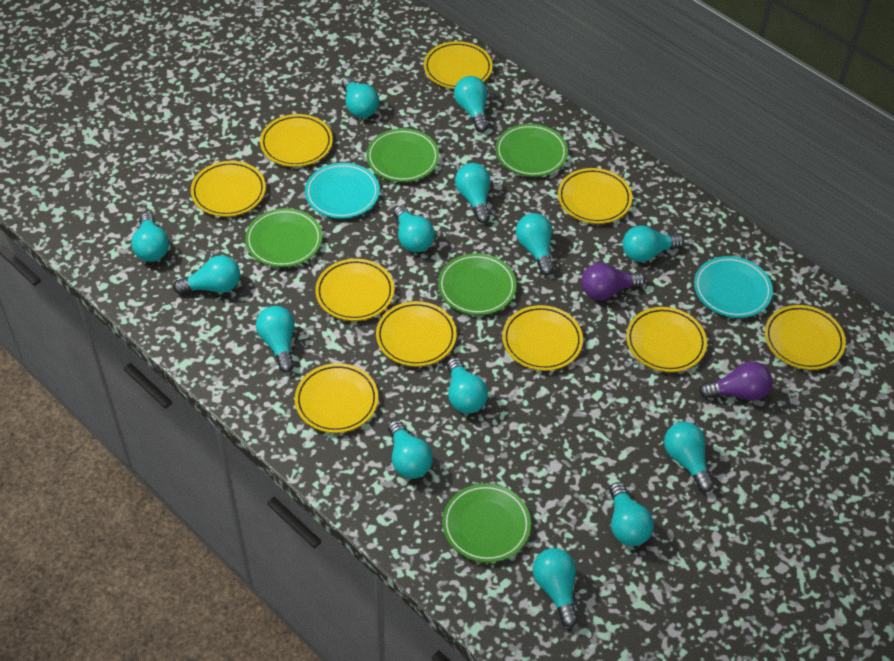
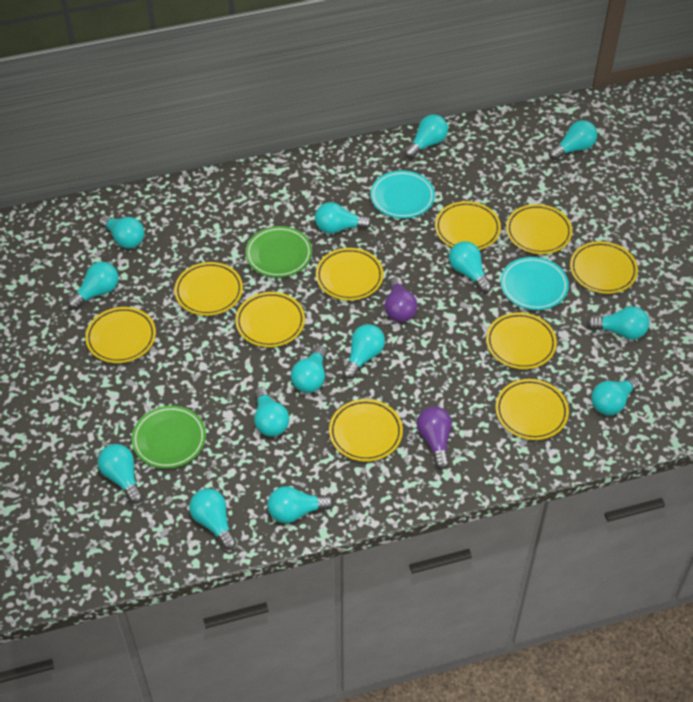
green plate: 5 -> 2

